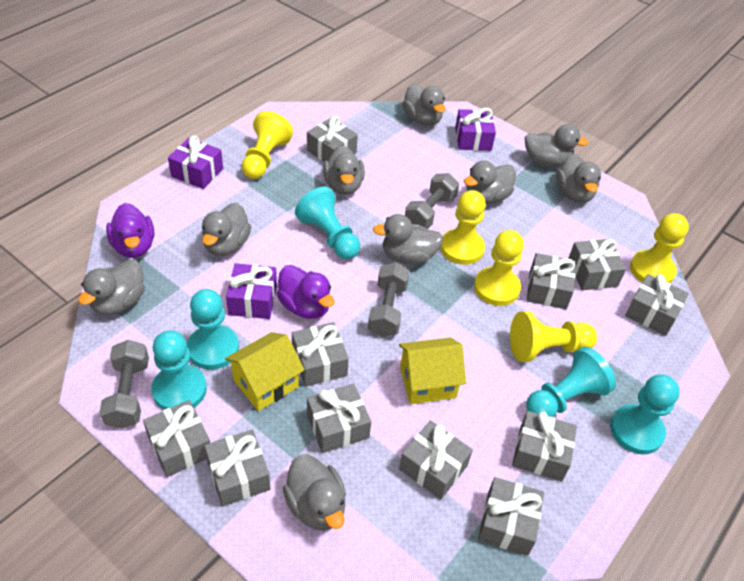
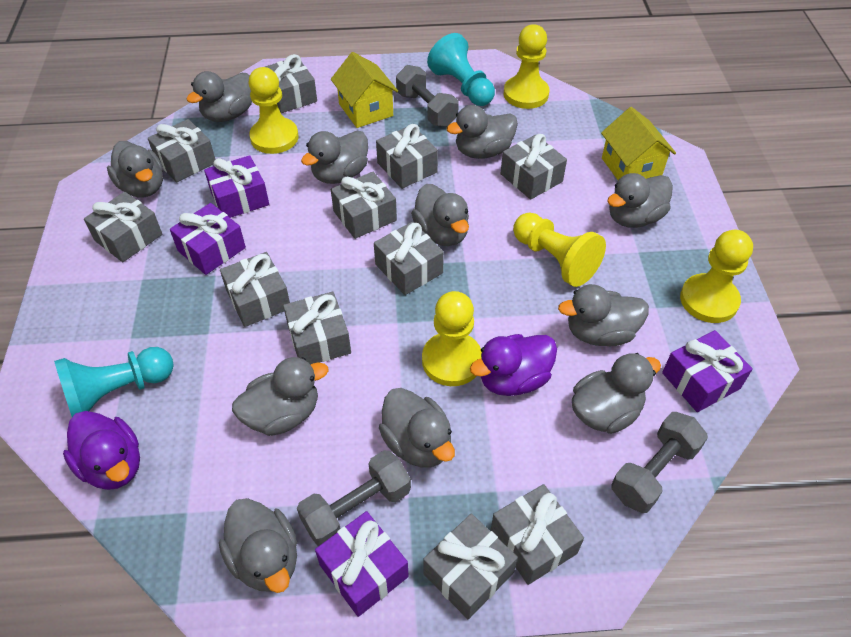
grey duck: 9 -> 11
purple gift: 3 -> 4
turquoise pawn: 5 -> 2

